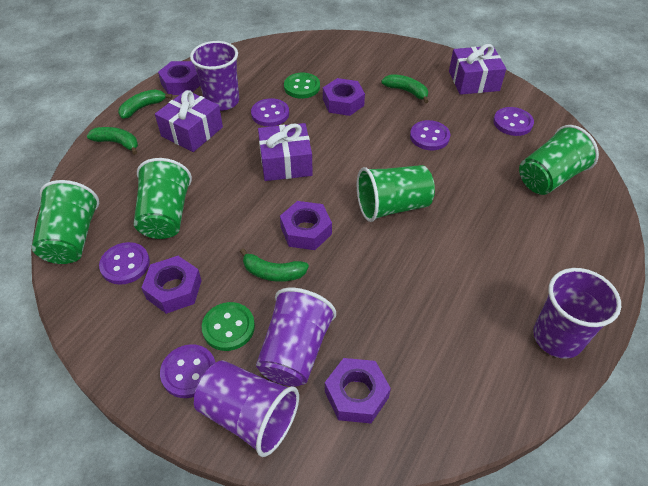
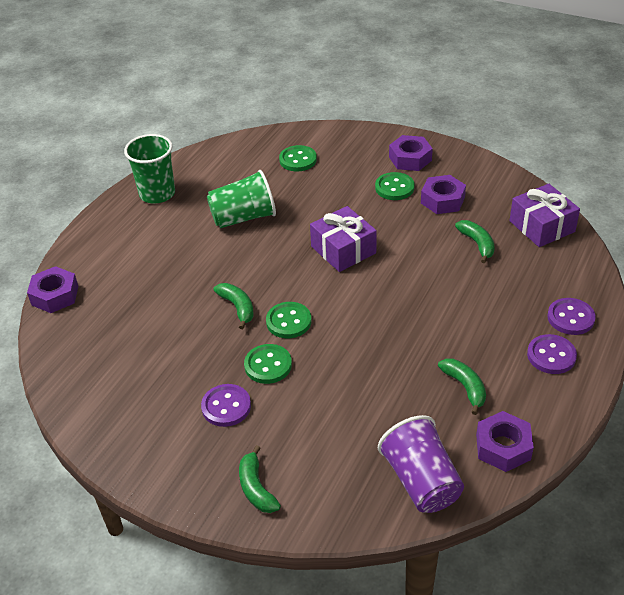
green button: 2 -> 4
green cup: 4 -> 2
purple button: 5 -> 3
purple cup: 4 -> 1
purple gift: 3 -> 2
purple nut: 5 -> 4

